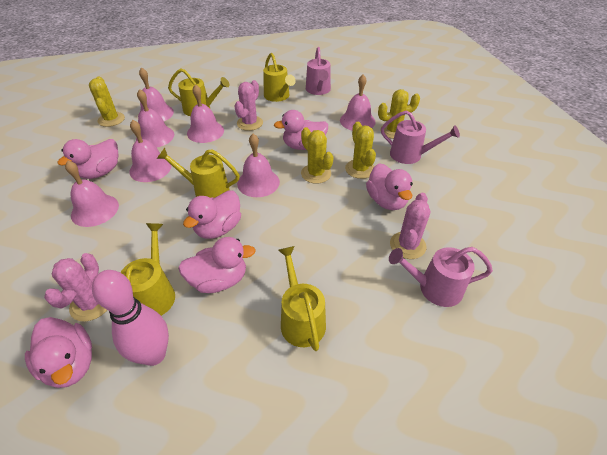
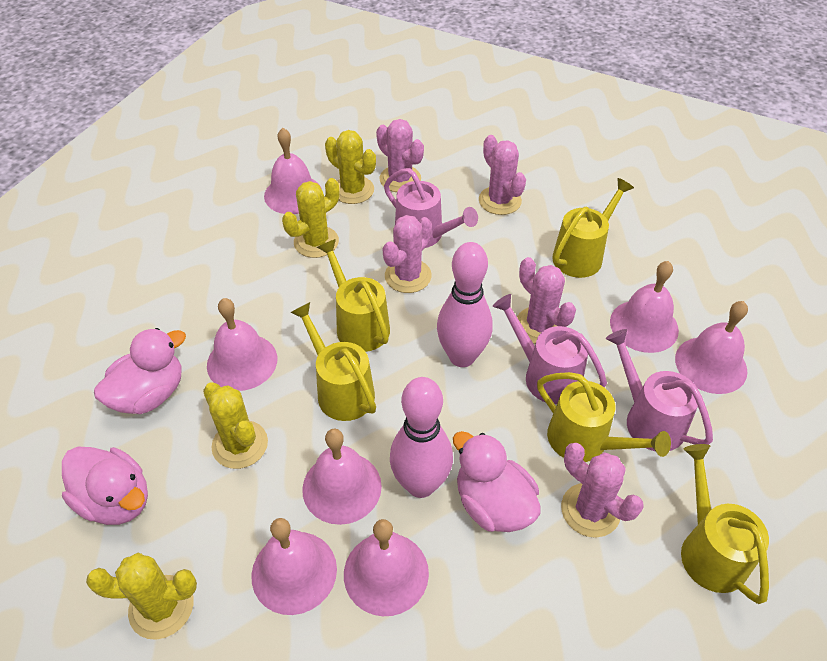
pink bowling pin: 1 -> 2
pink cactus: 3 -> 5
pink duck: 6 -> 3

